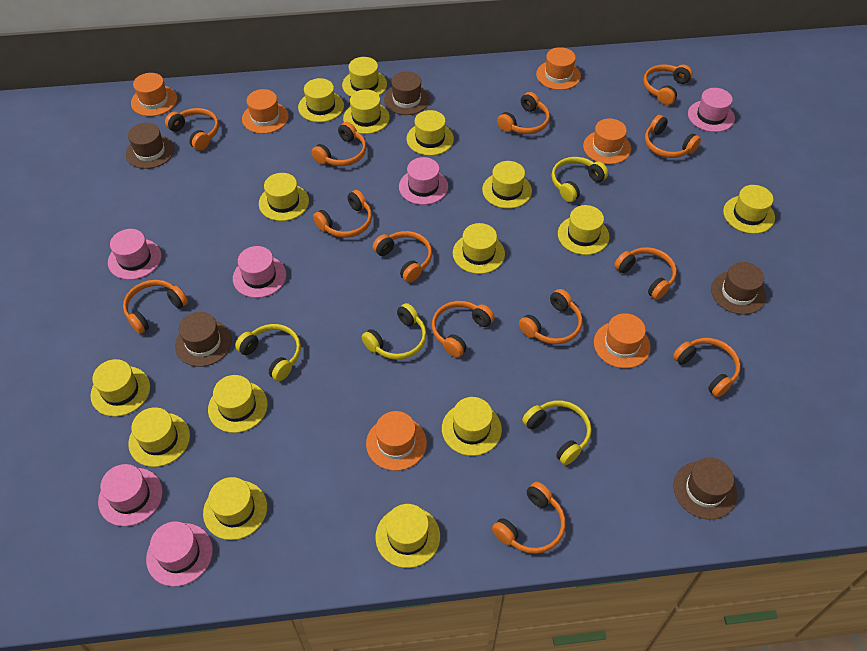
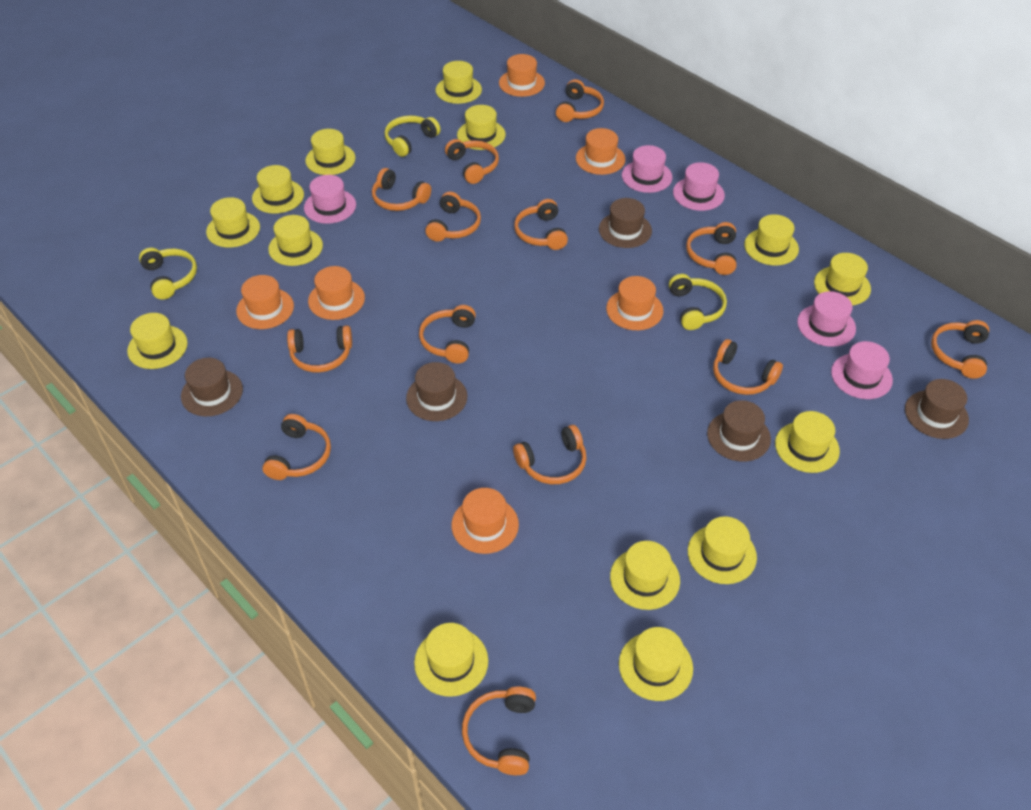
pink hat: 6 -> 5
yellow hat: 15 -> 14
yellow headphones: 4 -> 3

